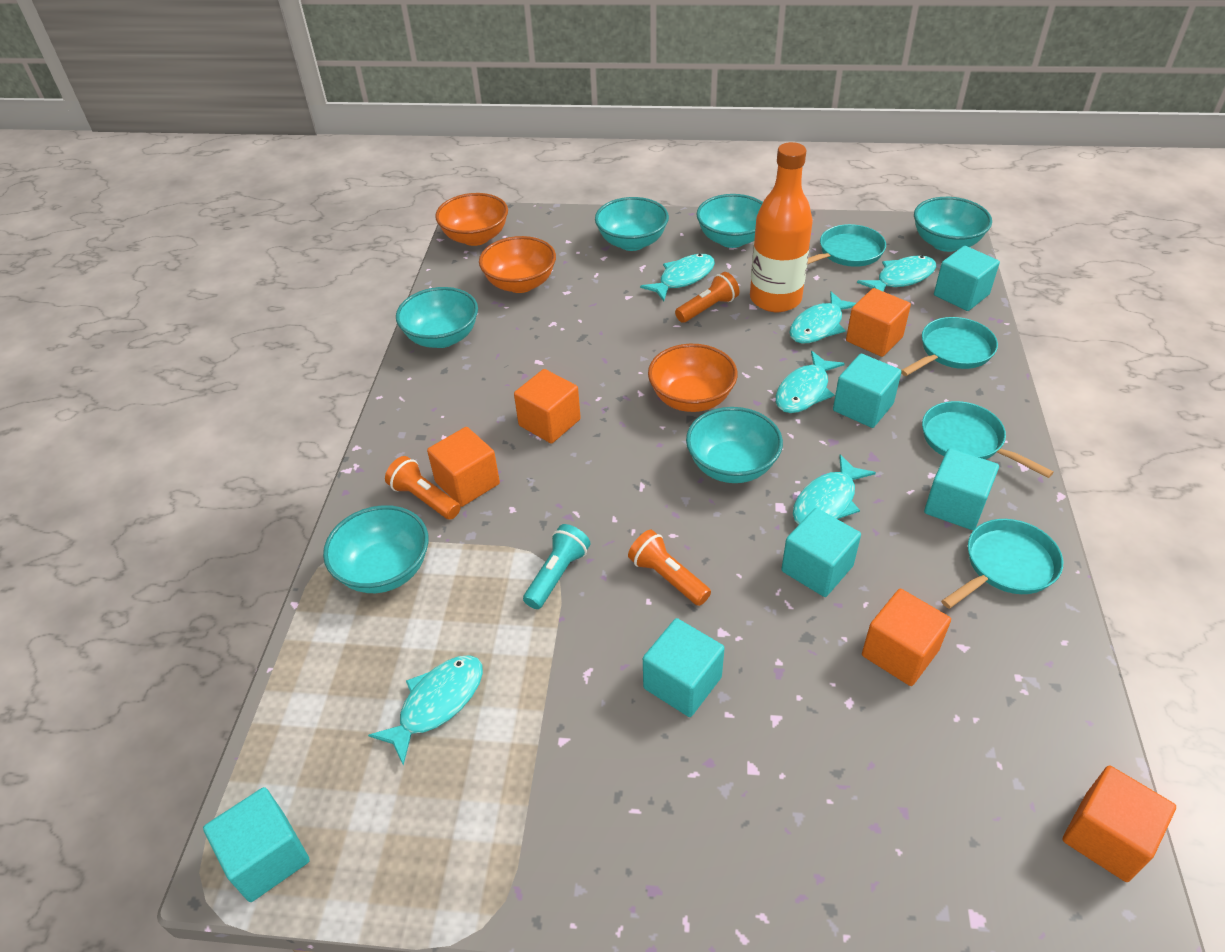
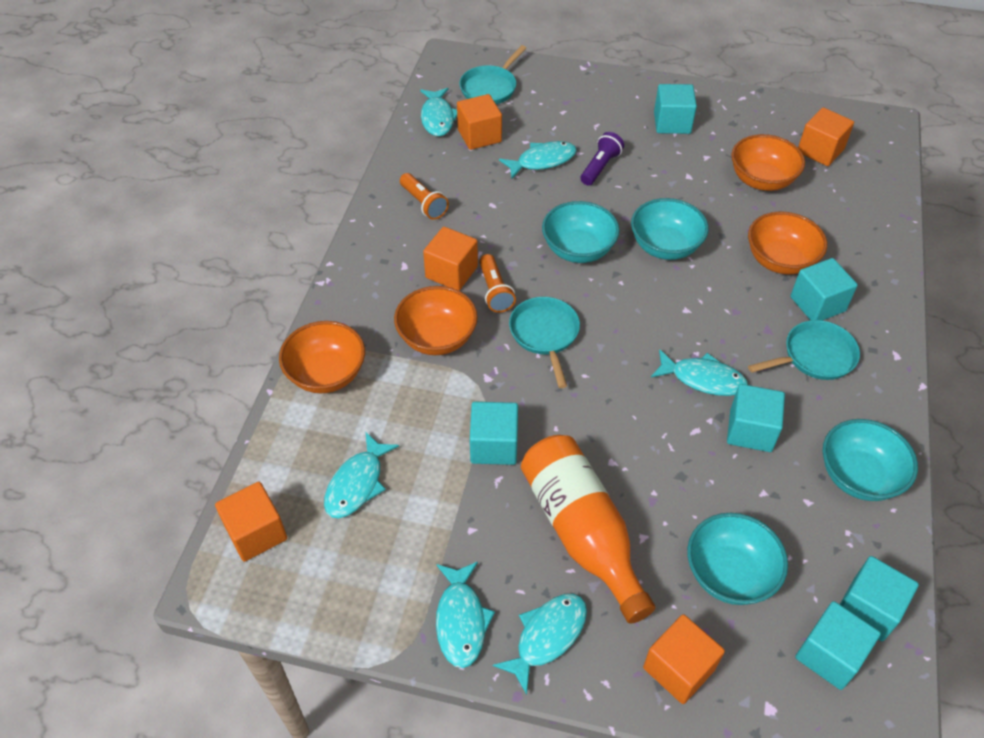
orange bowl: 3 -> 4
orange flashlight: 3 -> 2
purple flashlight: 0 -> 1
turquoise bowl: 6 -> 4
turquoise flashlight: 1 -> 0
turquoise pan: 4 -> 3

